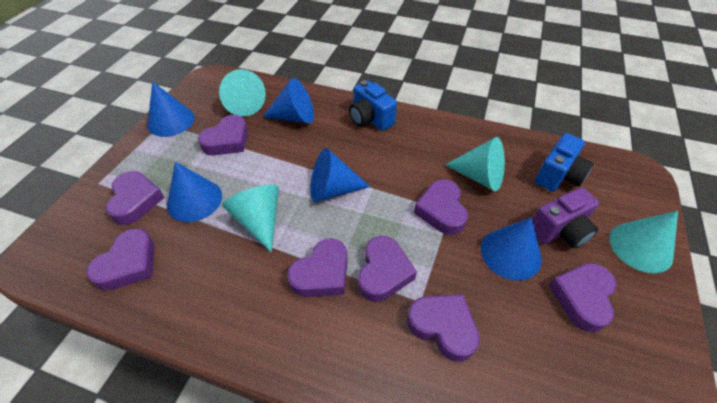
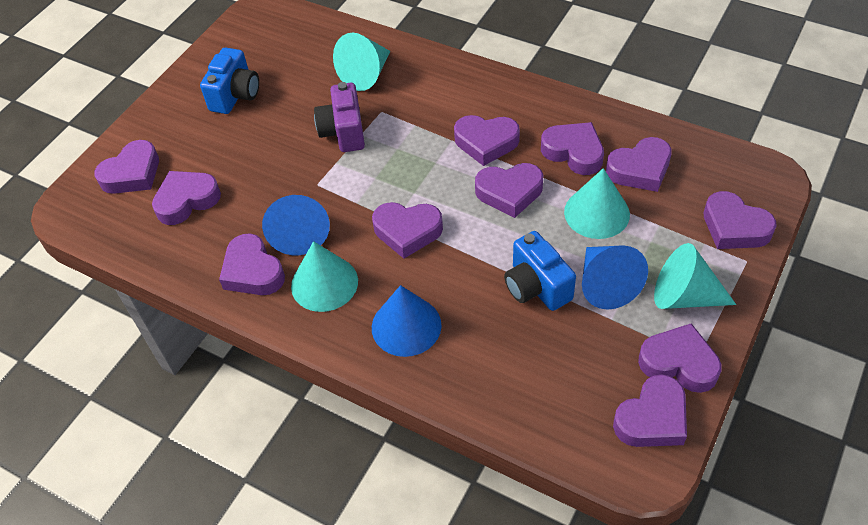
blue cone: 5 -> 3
purple heart: 8 -> 11

